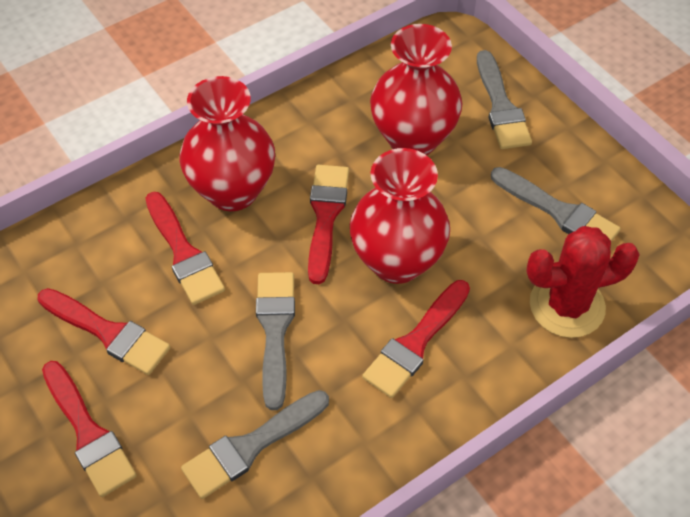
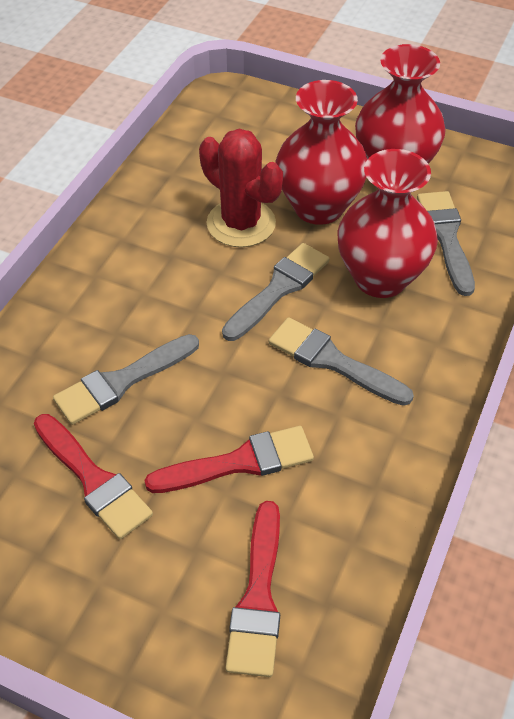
red brush: 5 -> 3

